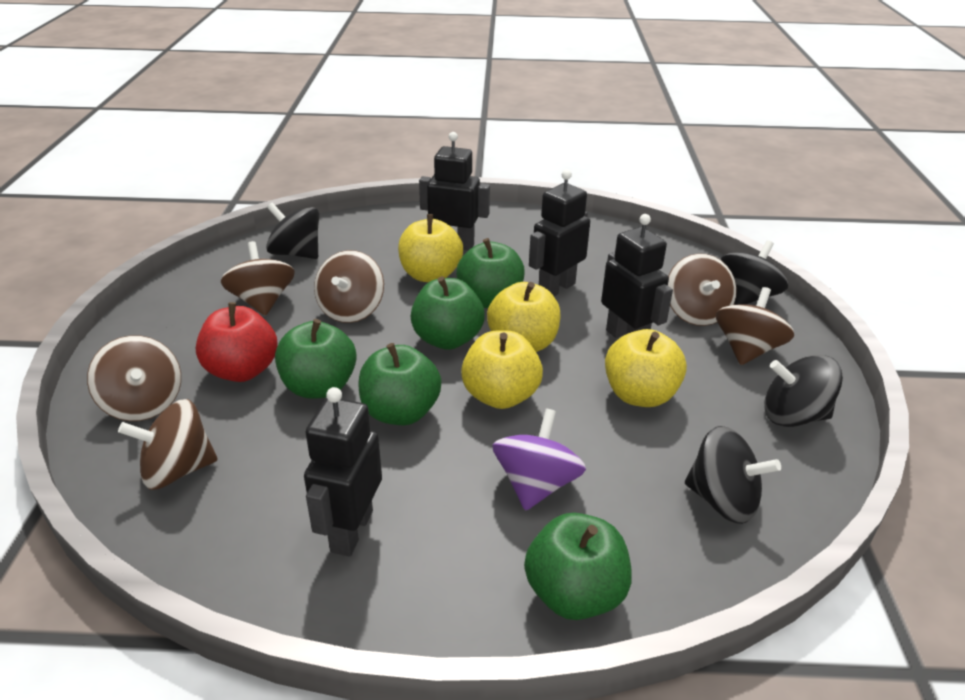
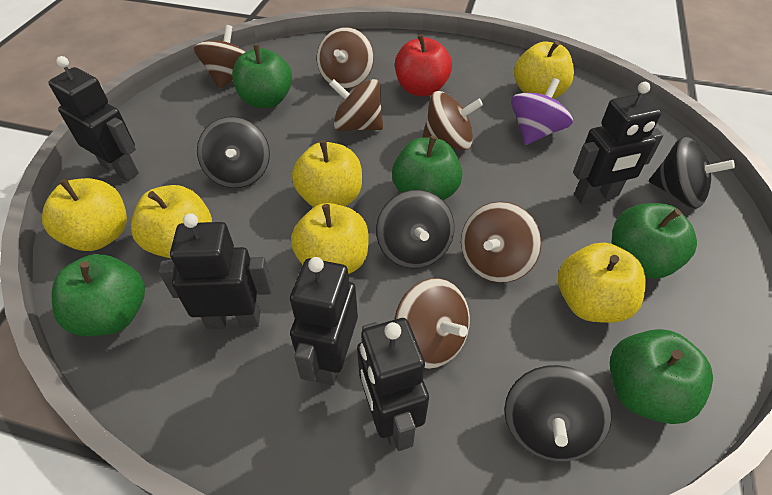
black robot: 4 -> 5
yellow apple: 4 -> 6

